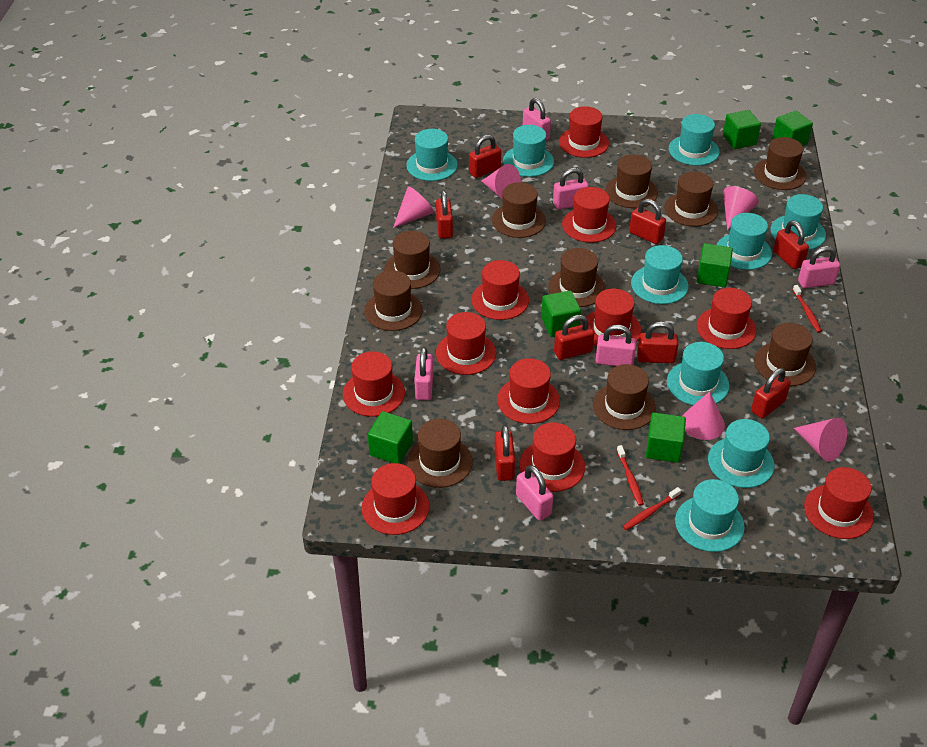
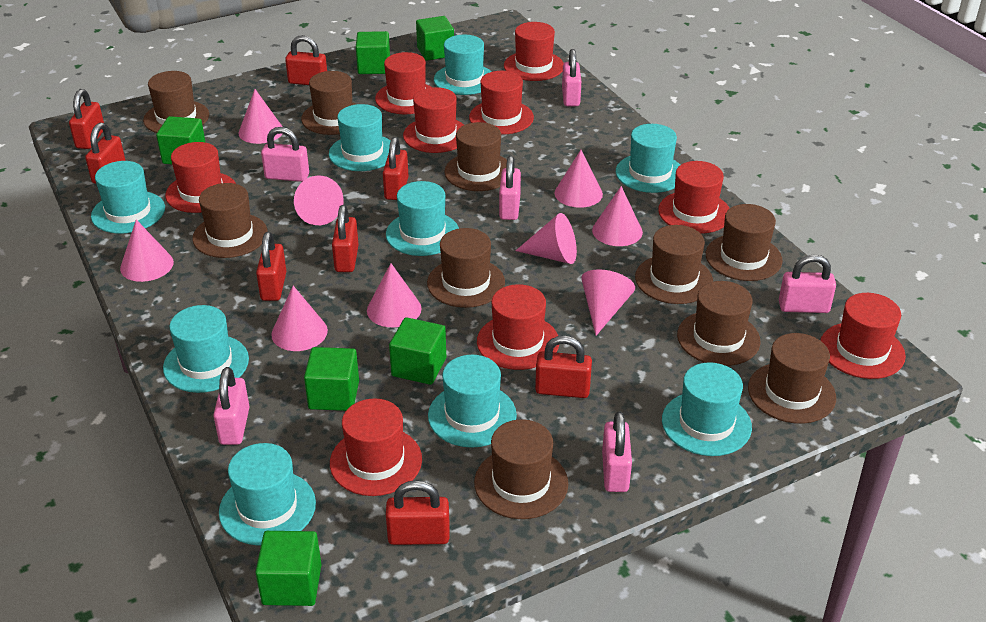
pink cone: 5 -> 9
red hat: 11 -> 9
red toothbrush: 3 -> 0

